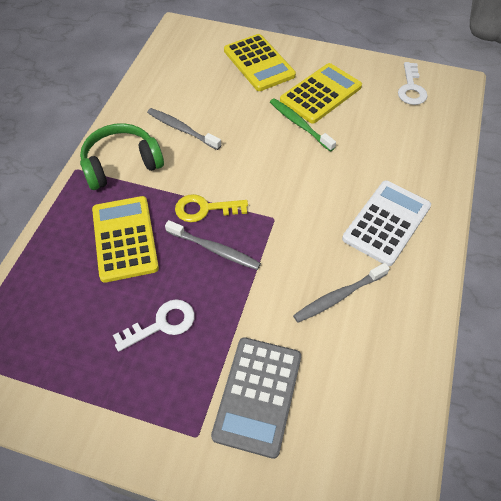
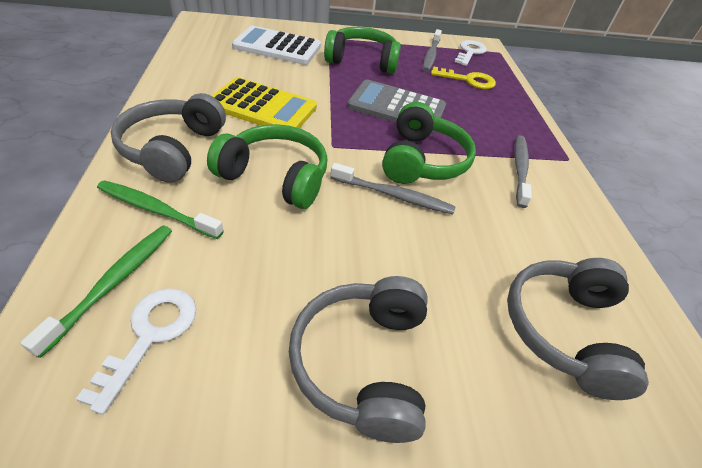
green headphones: 1 -> 3
green toothbrush: 1 -> 2
grey headphones: 0 -> 3
yellow calculator: 3 -> 1

